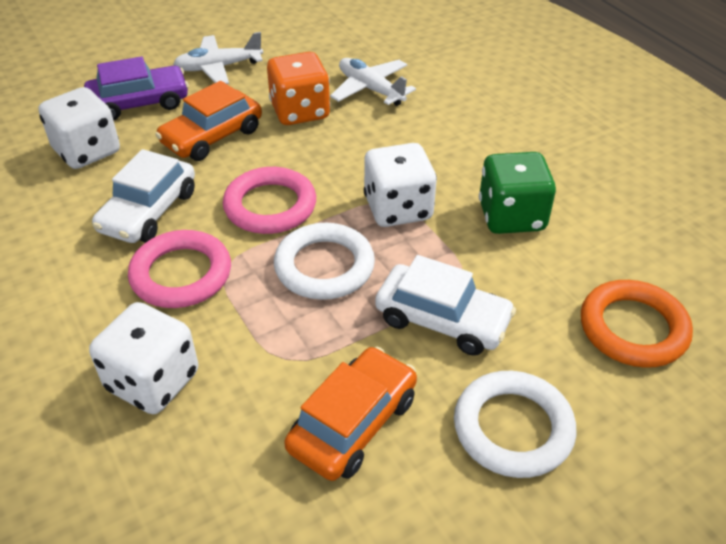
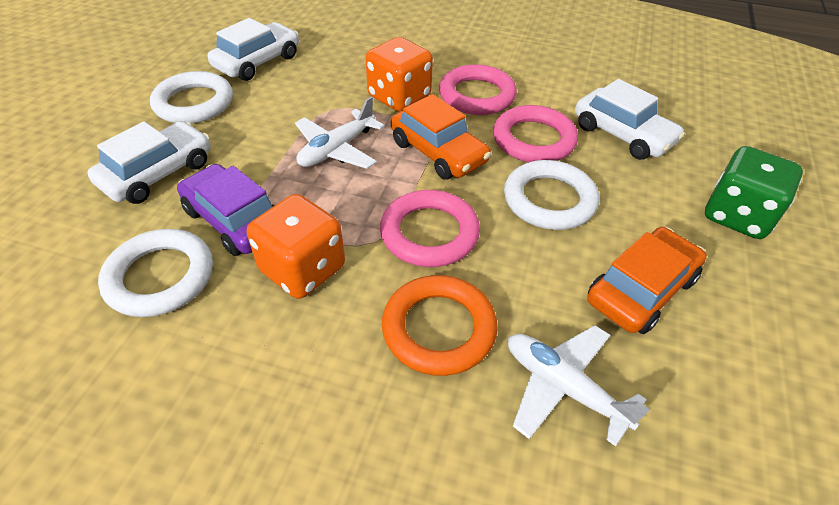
orange dice: 1 -> 2
pink ring: 2 -> 3
white car: 2 -> 3
white dice: 3 -> 0
white ring: 2 -> 3

